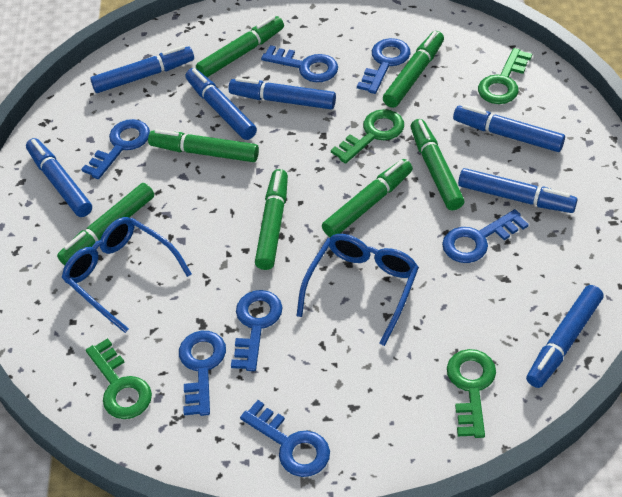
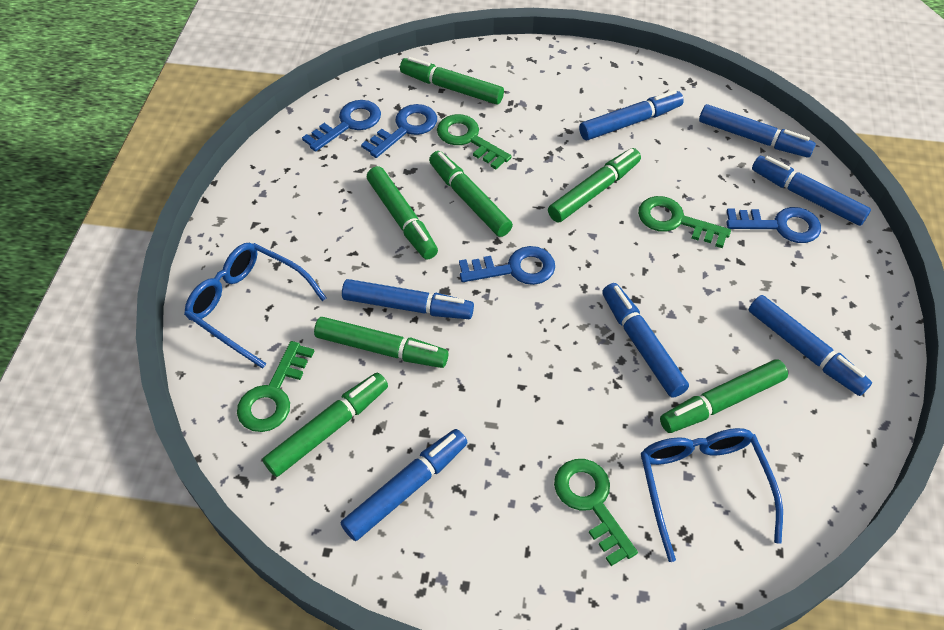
blue key: 7 -> 4

